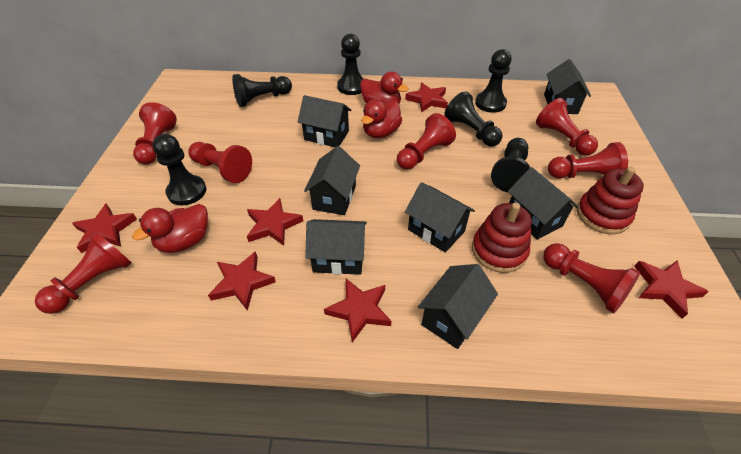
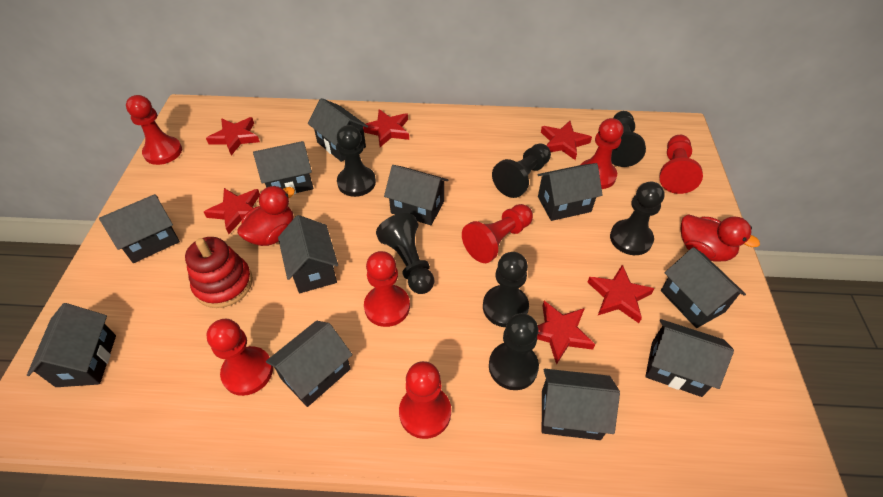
black house: 7 -> 11
black pawn: 6 -> 7
red duck: 3 -> 2
red stacking toy: 2 -> 1

